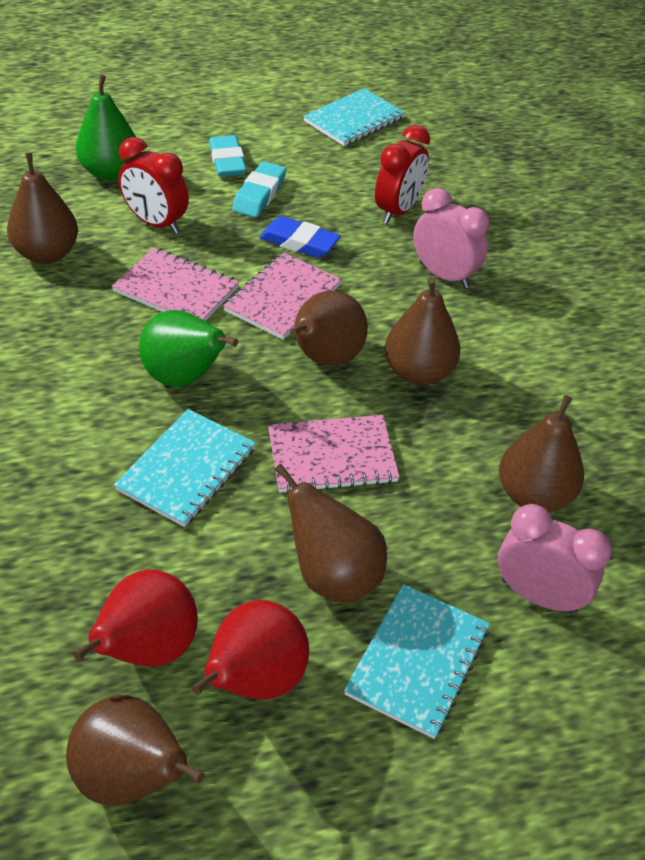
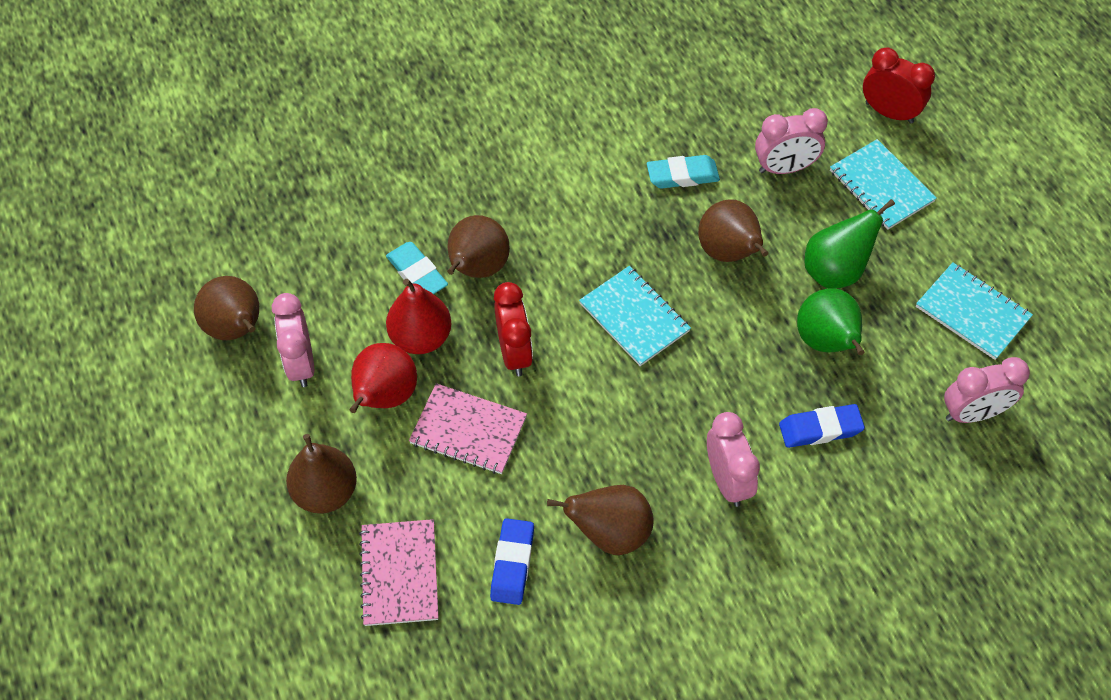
blue eraser: 1 -> 2
brown pear: 6 -> 5
pink clock: 2 -> 4
pink notebook: 3 -> 2

